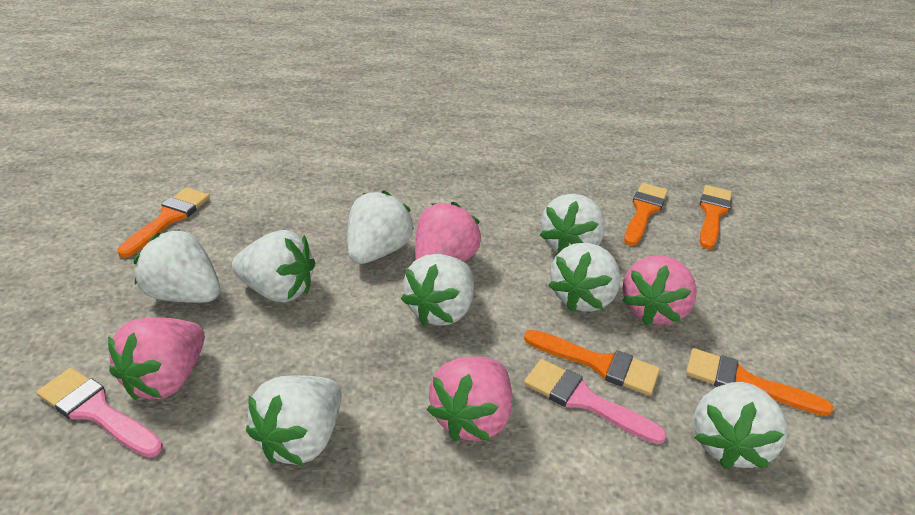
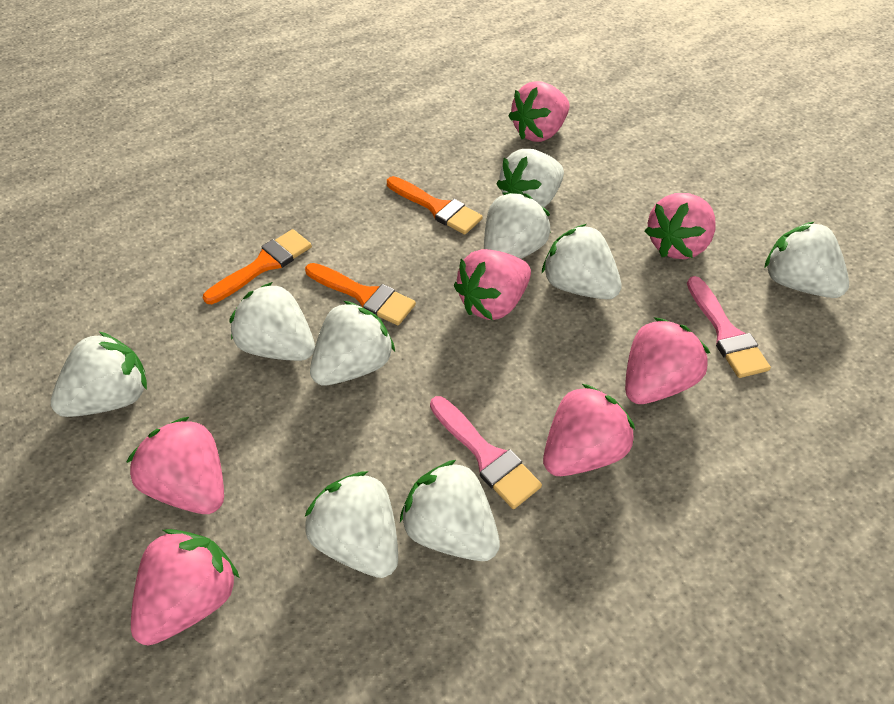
orange brush: 5 -> 3
pink strawberry: 4 -> 7
white strawberry: 8 -> 9

